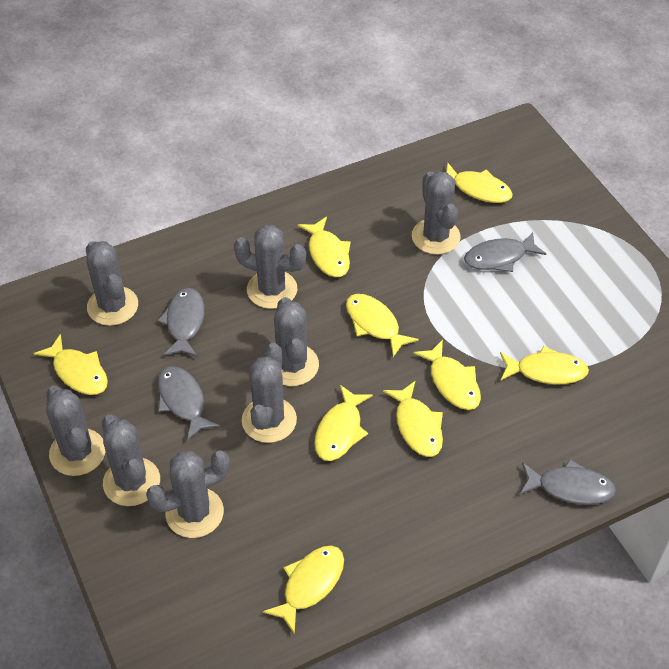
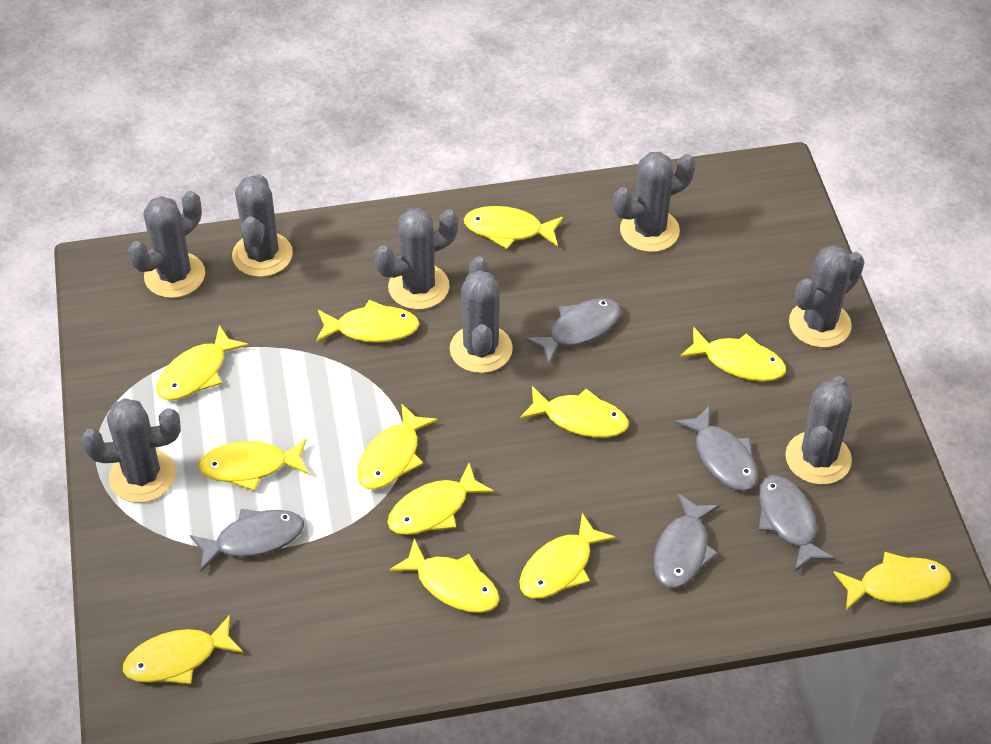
grey fish: 4 -> 5
yellow fish: 9 -> 12

